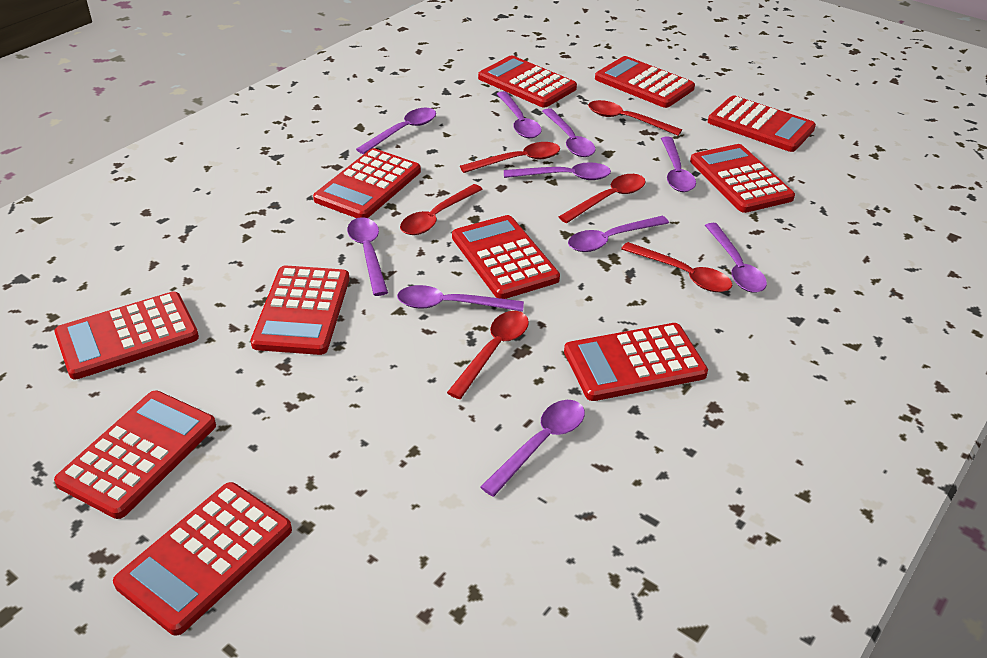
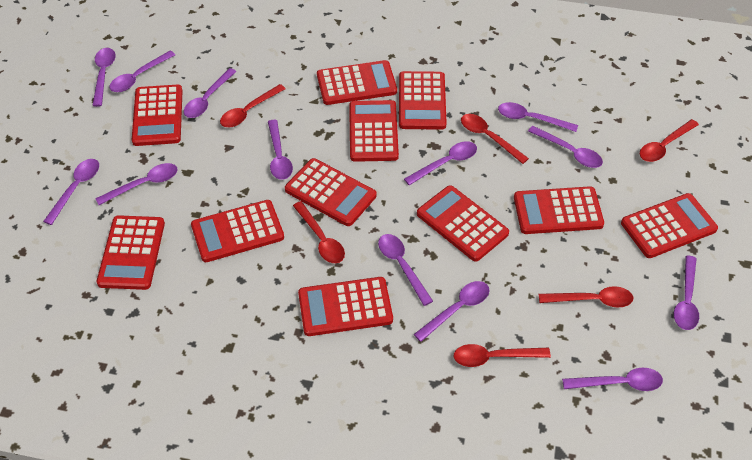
purple spoon: 10 -> 13

